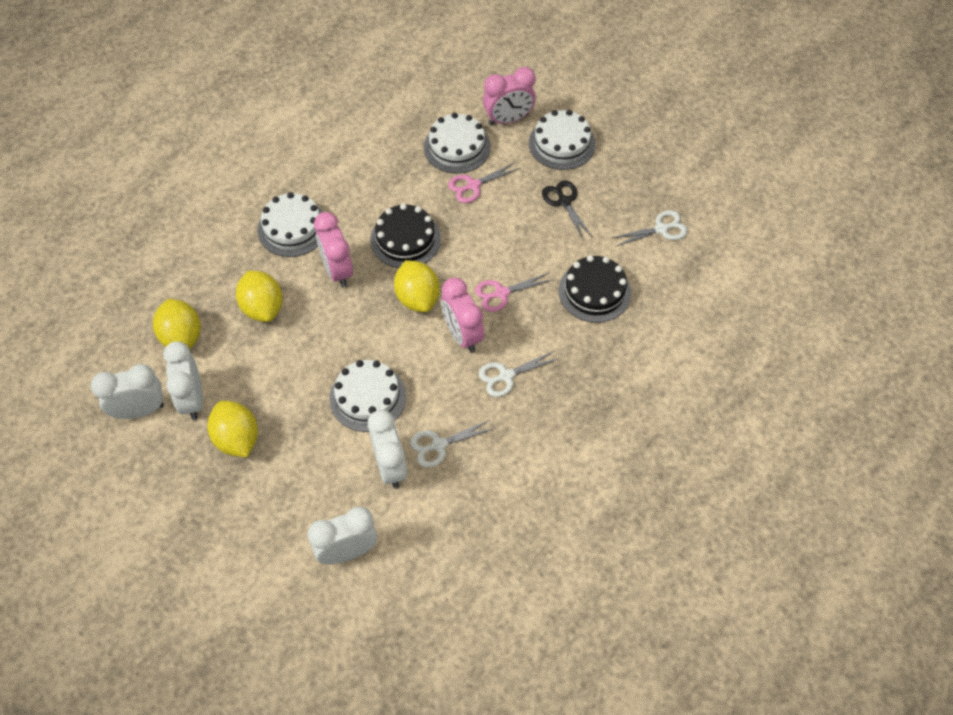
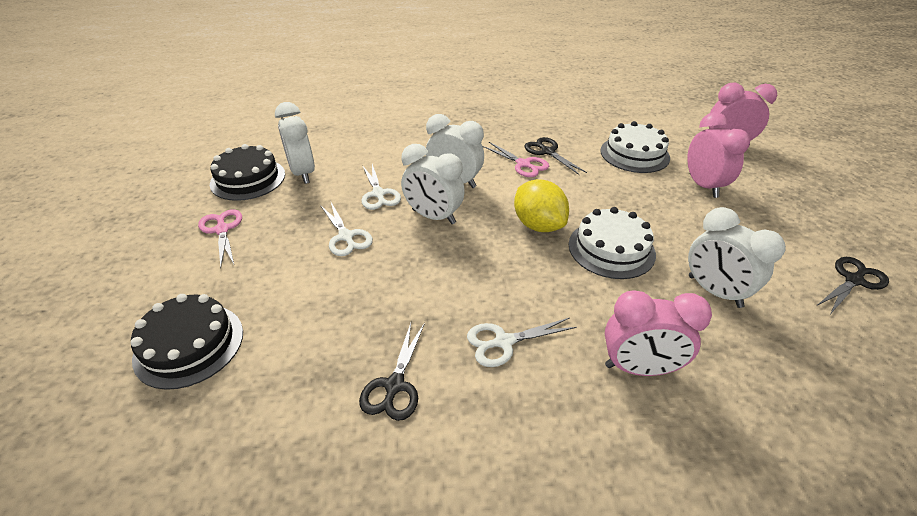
black scissors: 1 -> 3
white cake: 4 -> 2
yellow lemon: 4 -> 1

